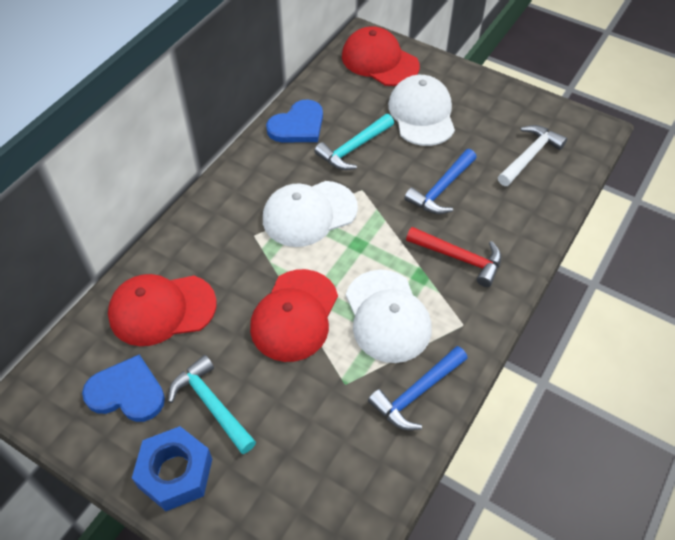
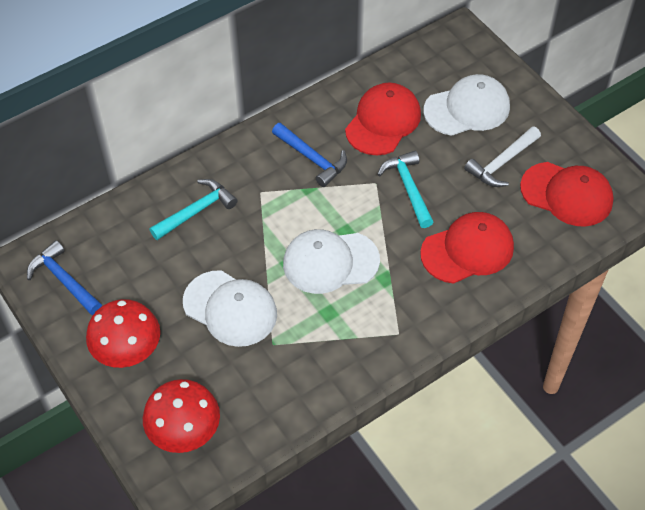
blue heart: 2 -> 0
blue nut: 1 -> 0
red hammer: 1 -> 0
red mushroom: 0 -> 2

